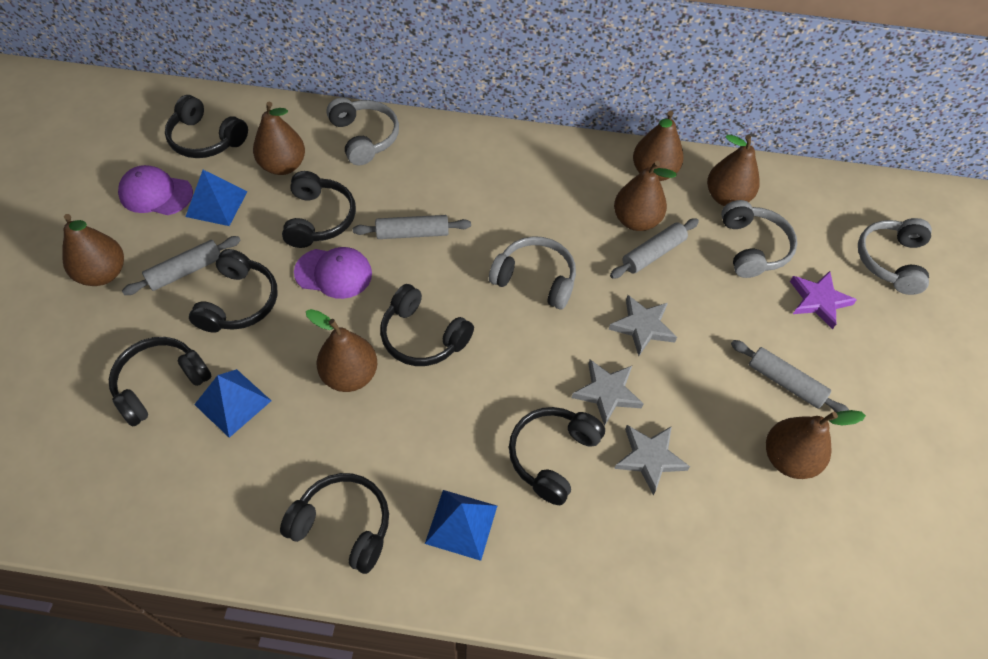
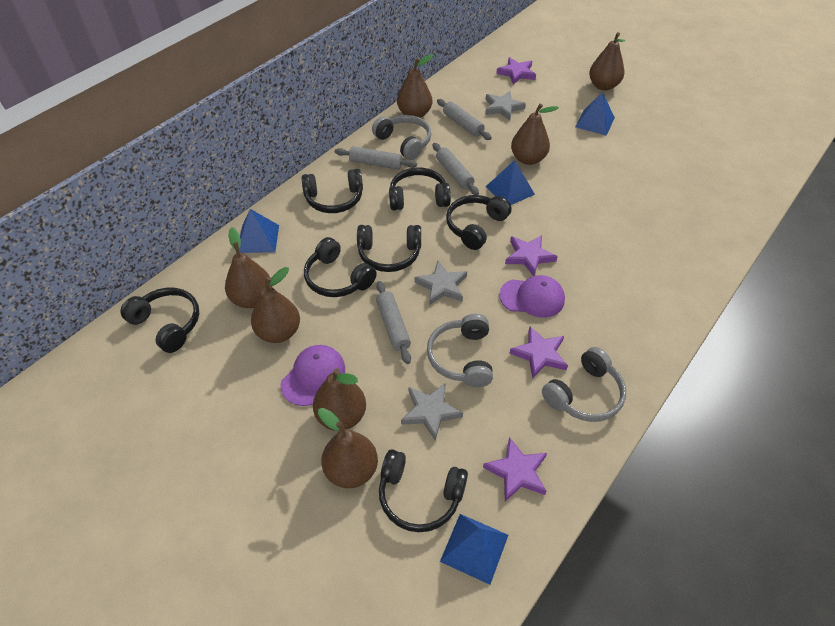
blue pyramid: 3 -> 4
grey headphones: 4 -> 3
purple star: 1 -> 4

